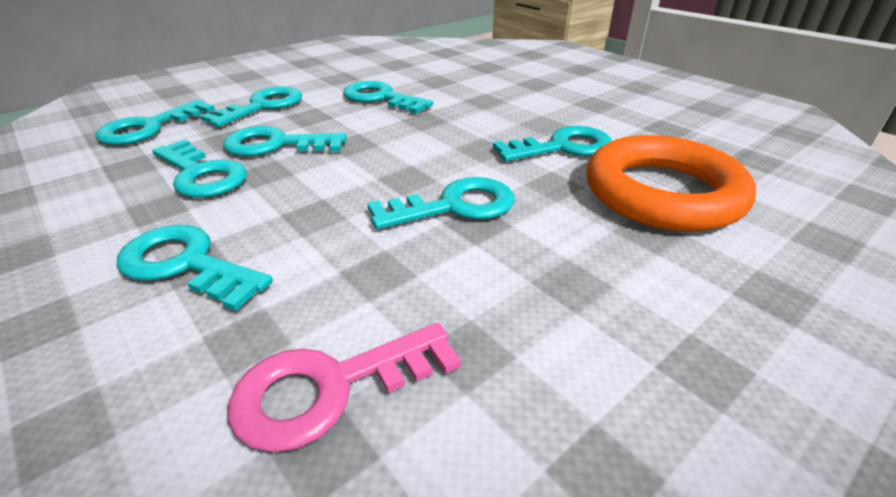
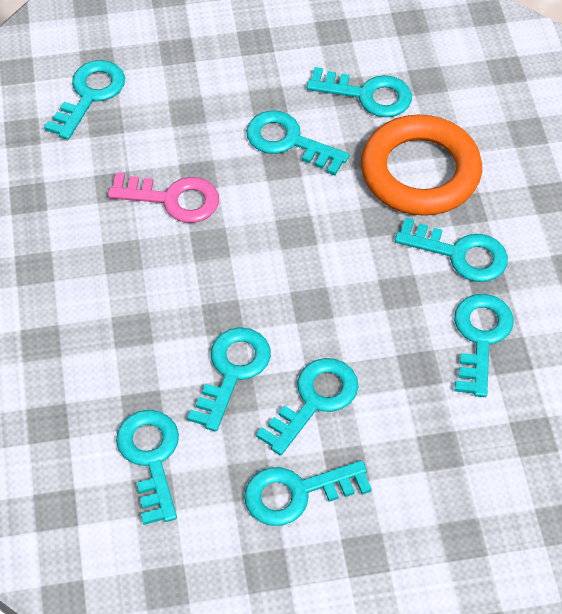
turquoise key: 8 -> 9

